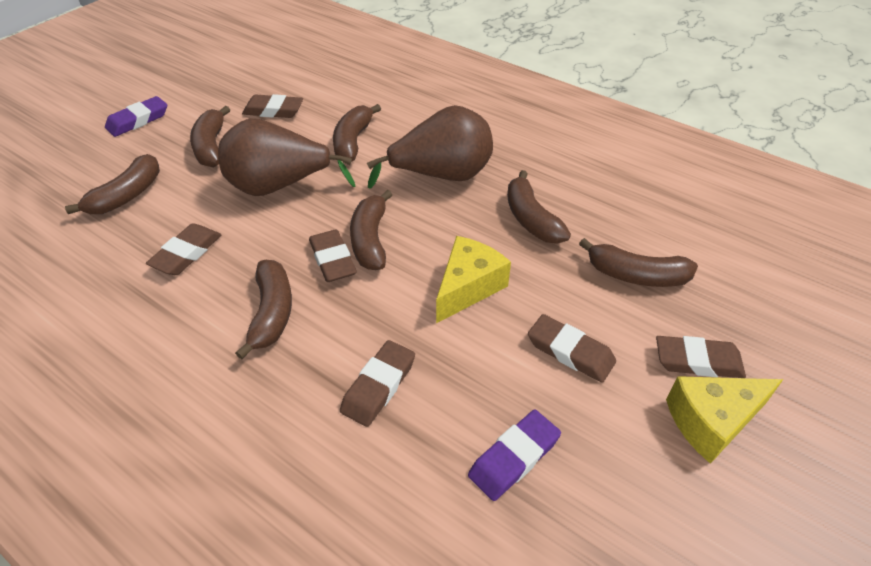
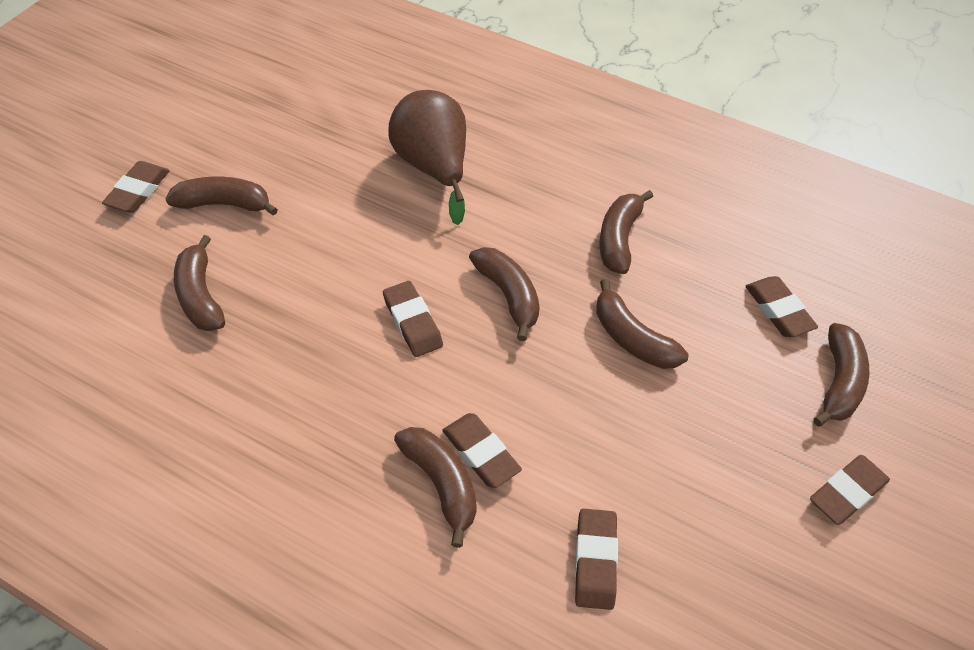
brown pear: 2 -> 1
purple eraser: 2 -> 0
yellow cheese: 2 -> 0

